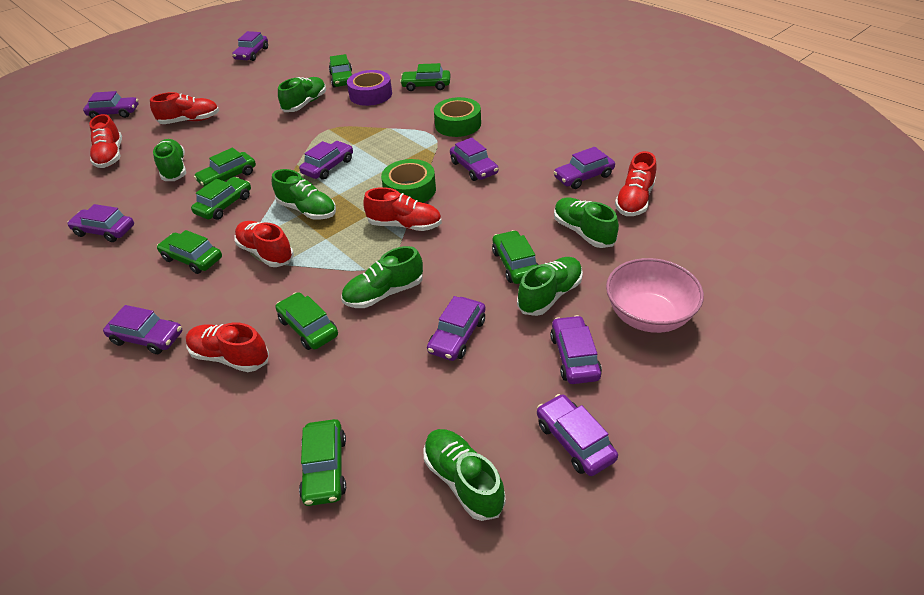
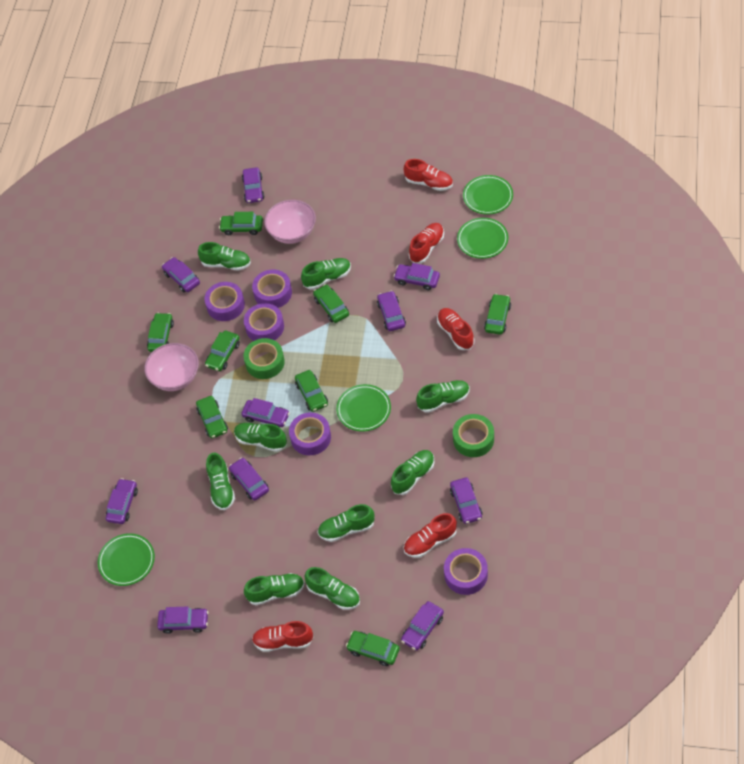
green plate: 0 -> 4
green shoe: 7 -> 9
pink bowl: 1 -> 2
purple tape: 1 -> 5
red shoe: 6 -> 5

